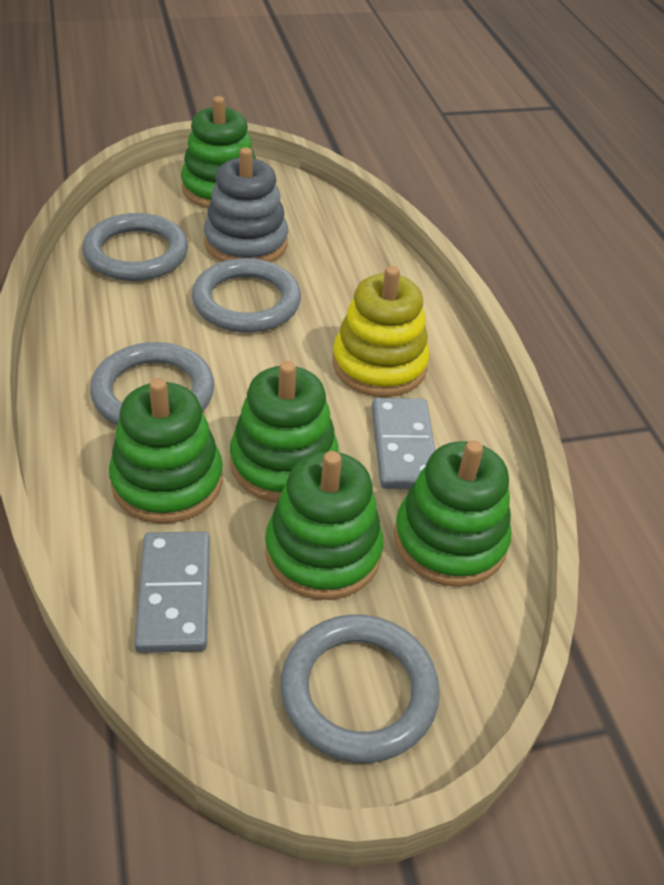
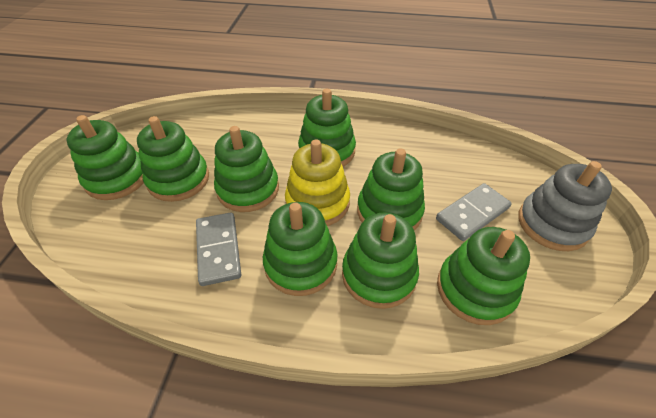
green stacking toy: 5 -> 8
grey ring: 4 -> 0

